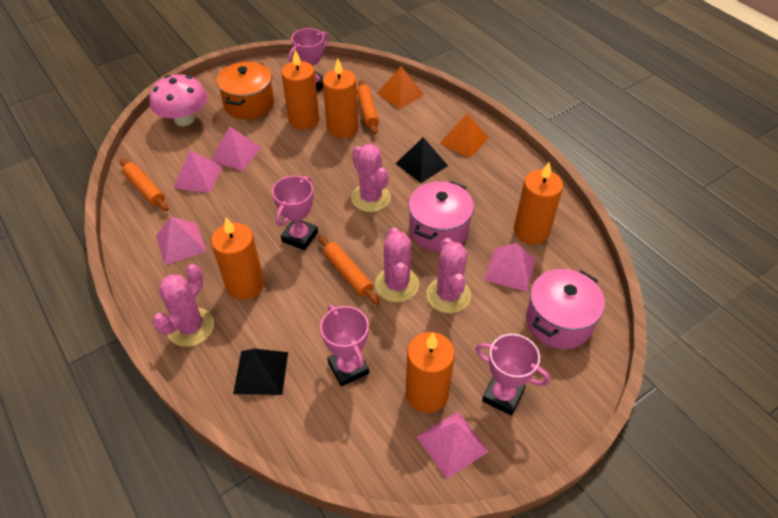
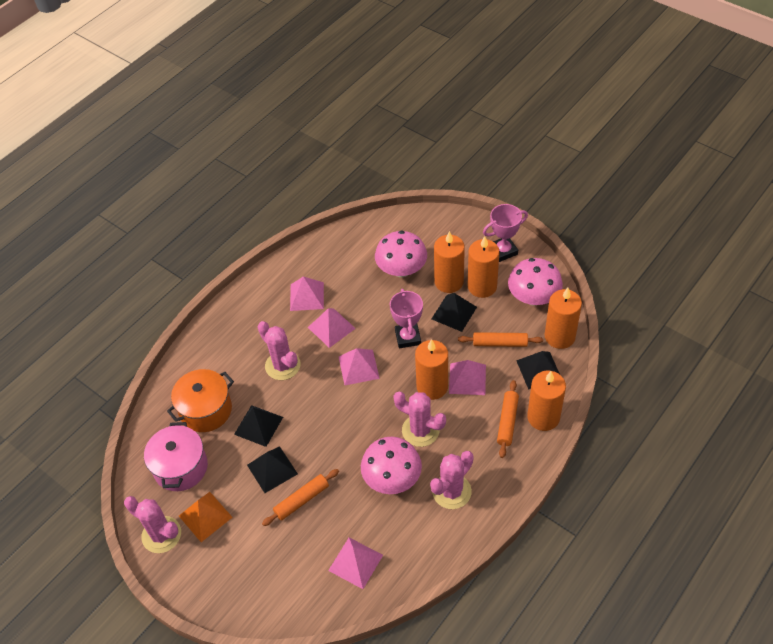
black pyramid: 2 -> 4
orange pyramid: 2 -> 1
pink mushroom: 1 -> 3
pink pot: 2 -> 1
pink trophy: 4 -> 2

